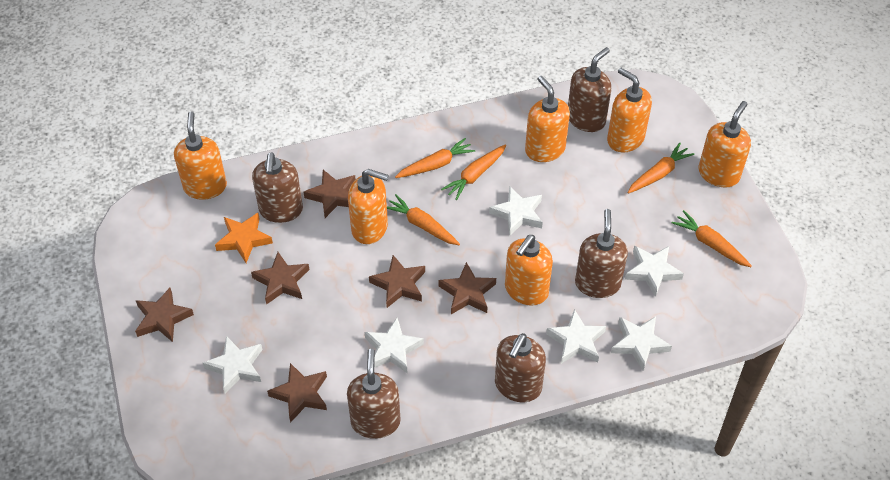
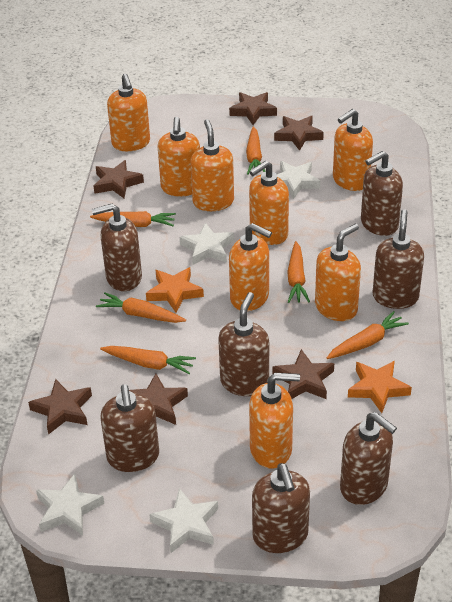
brown soap dispenser: 5 -> 7
orange carrot: 5 -> 6
orange soap dispenser: 6 -> 8
orange star: 1 -> 2
white star: 6 -> 4

